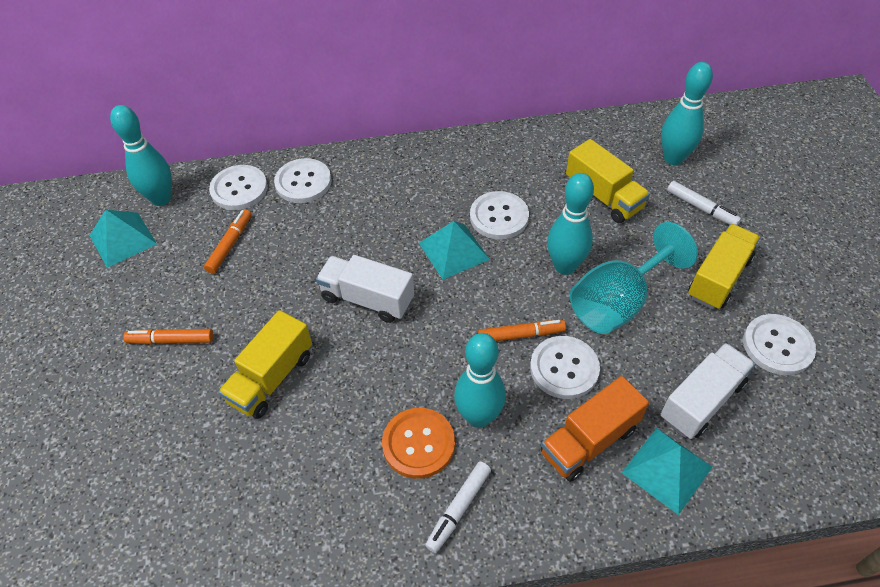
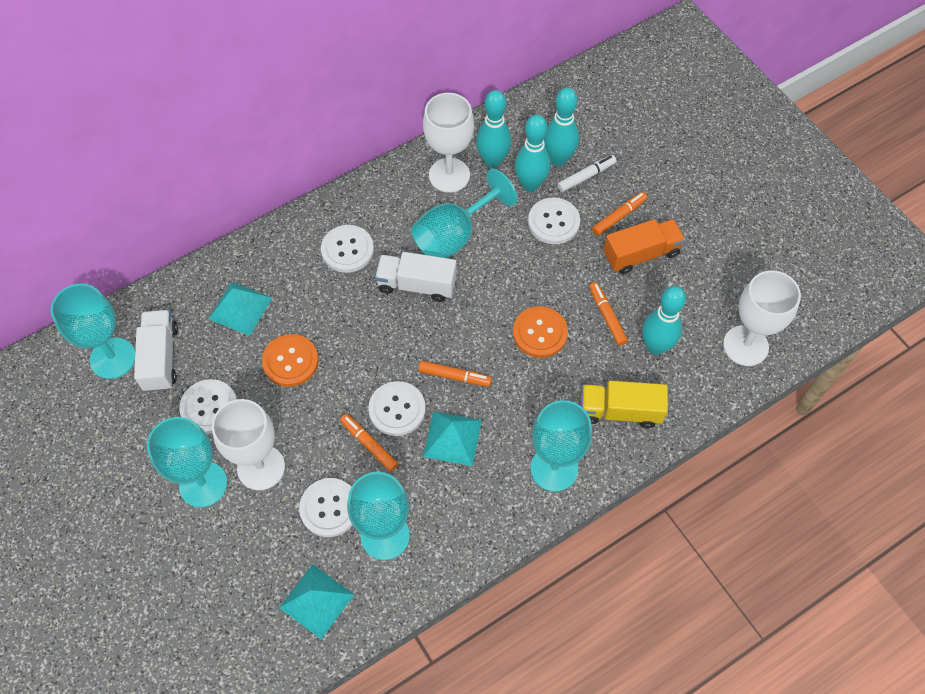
orange button: 1 -> 2
orange marker: 3 -> 4
turquoise goblet: 1 -> 5
white goblet: 0 -> 3
white marker: 2 -> 1
yellow truck: 3 -> 1

